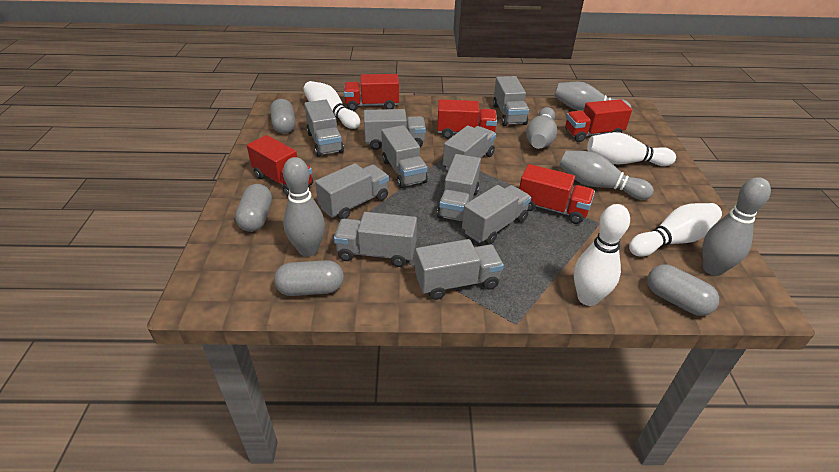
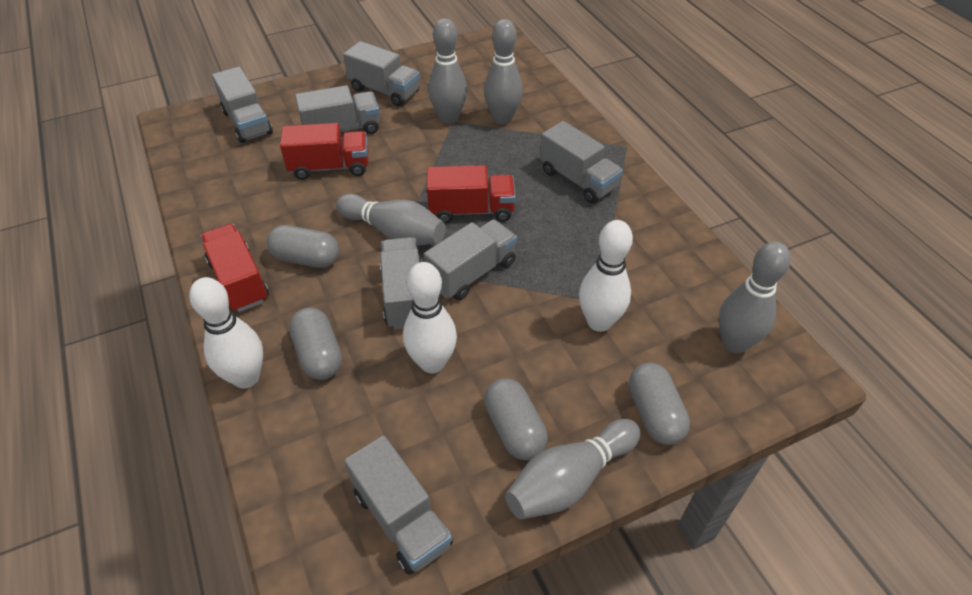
grey truck: 10 -> 7
red truck: 5 -> 3
white bowling pin: 4 -> 3

